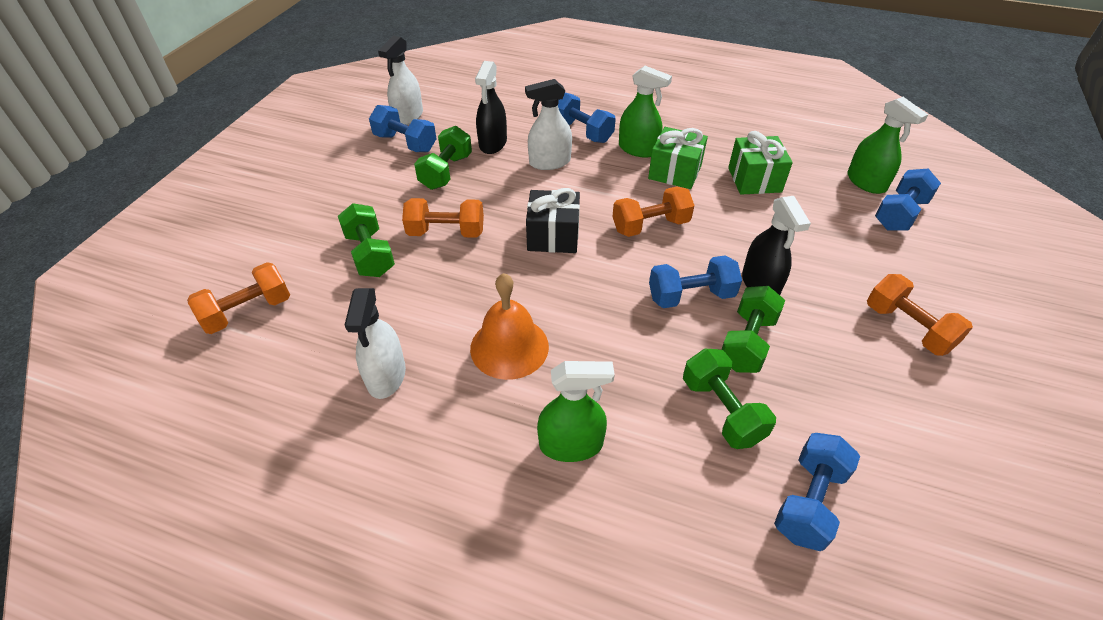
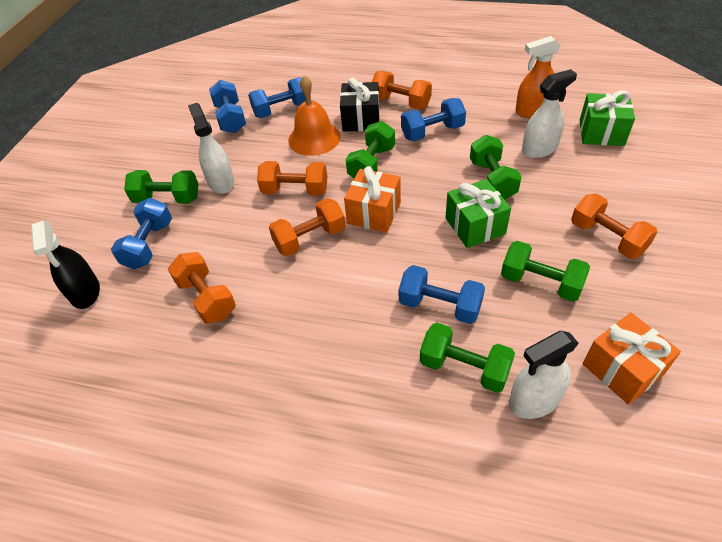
black spray bottle: 2 -> 1
green dumbbell: 4 -> 5
green spray bottle: 3 -> 0
orange dumbbell: 4 -> 5
orange gift: 0 -> 2
orange spray bottle: 0 -> 1

